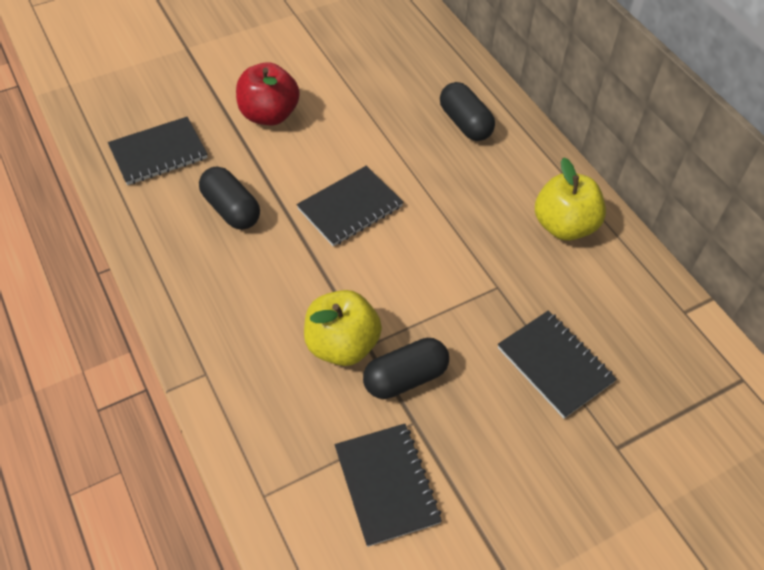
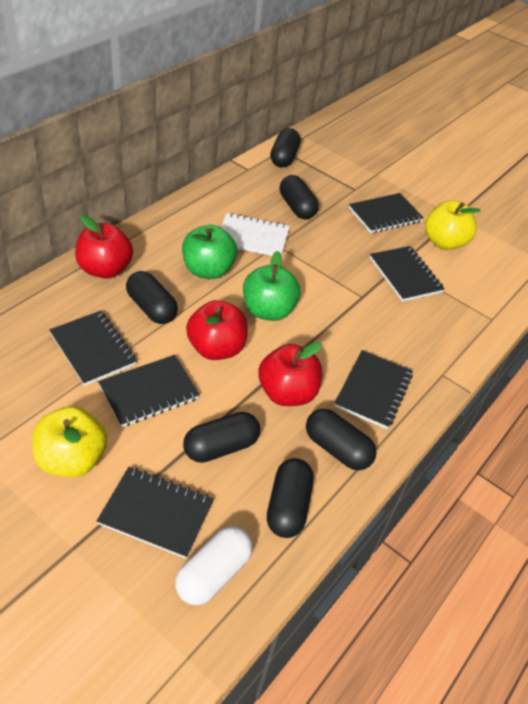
black capsule: 3 -> 6
black notebook: 4 -> 6
green apple: 0 -> 2
red apple: 1 -> 3
white capsule: 0 -> 1
white notebook: 0 -> 1

